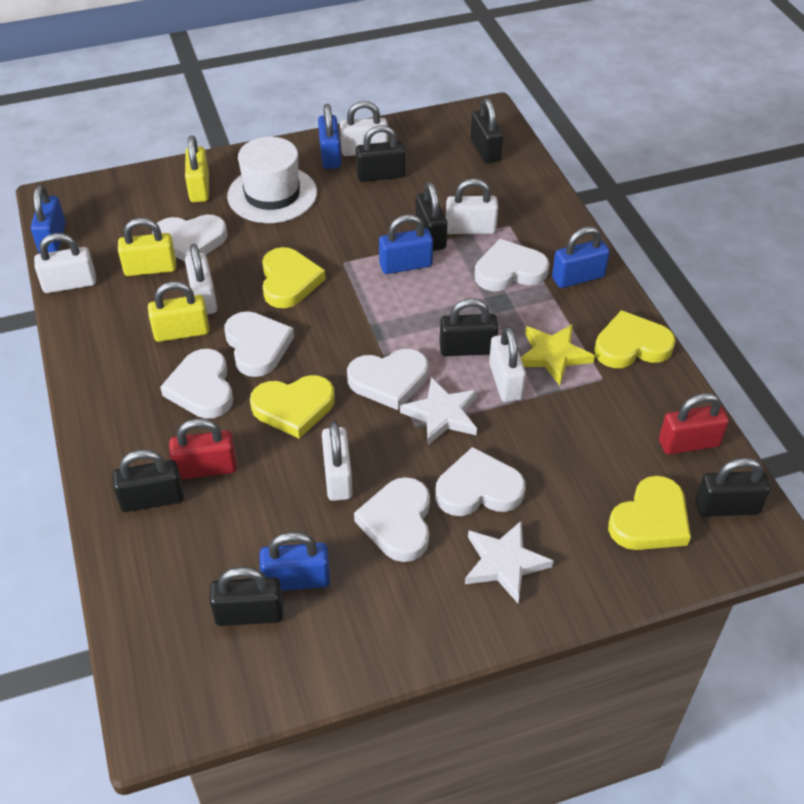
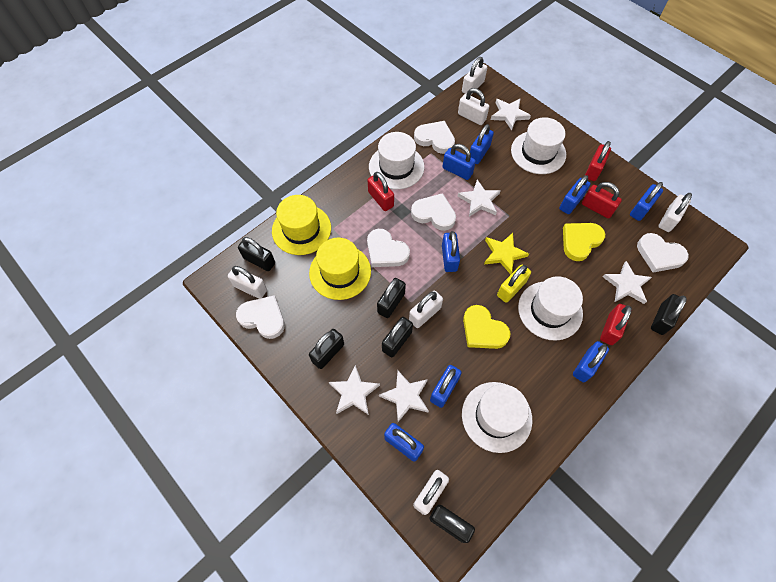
black padlock: 7 -> 6
blue padlock: 5 -> 8
red padlock: 2 -> 4
white hat: 1 -> 4
white heart: 7 -> 5
white star: 2 -> 5
yellow hat: 0 -> 2
yellow heart: 4 -> 2
yellow padlock: 3 -> 1

